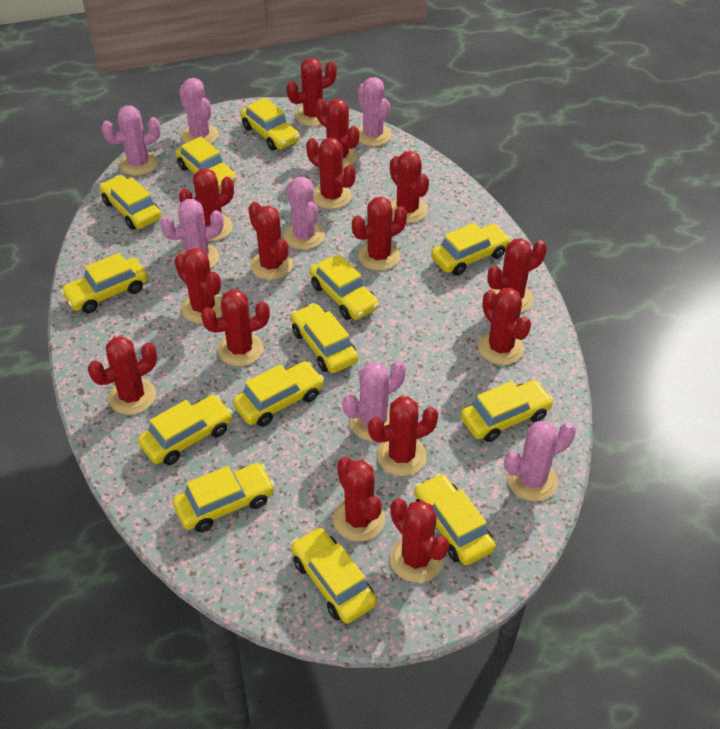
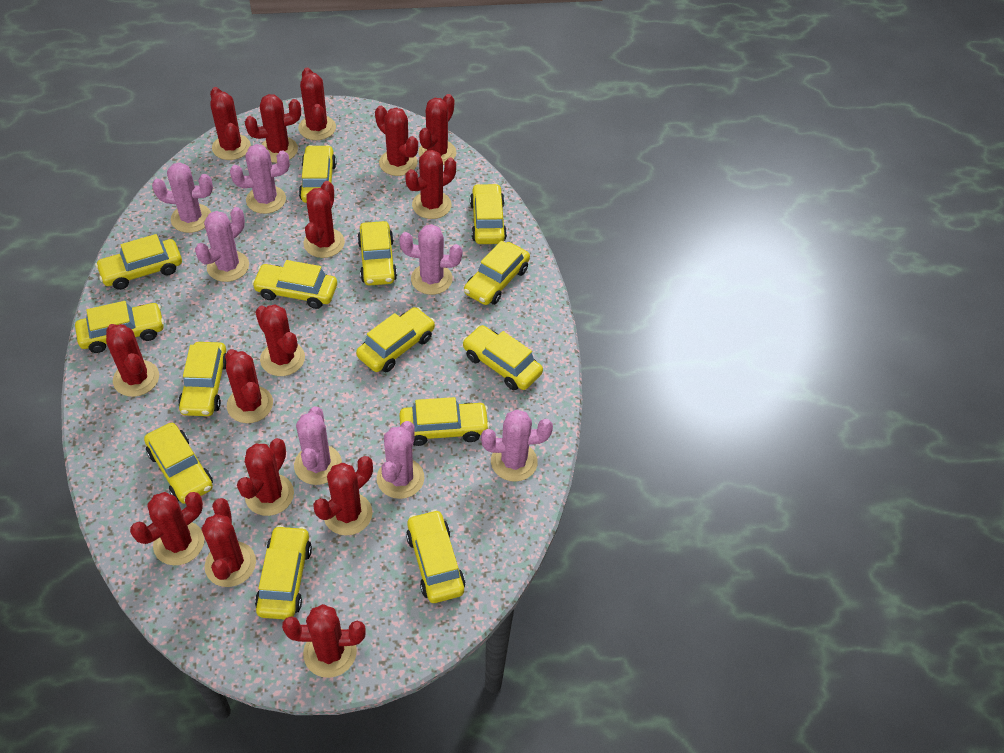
yellow car: 13 -> 14

